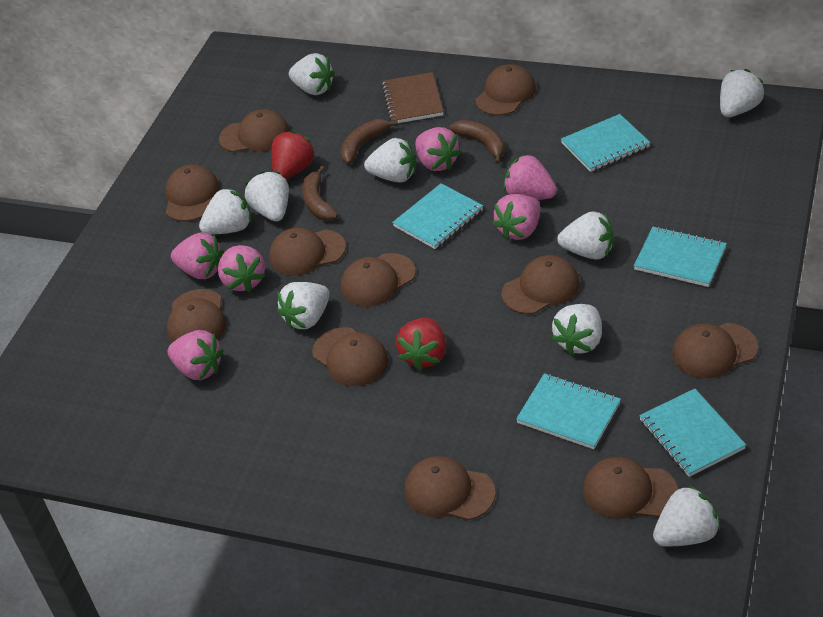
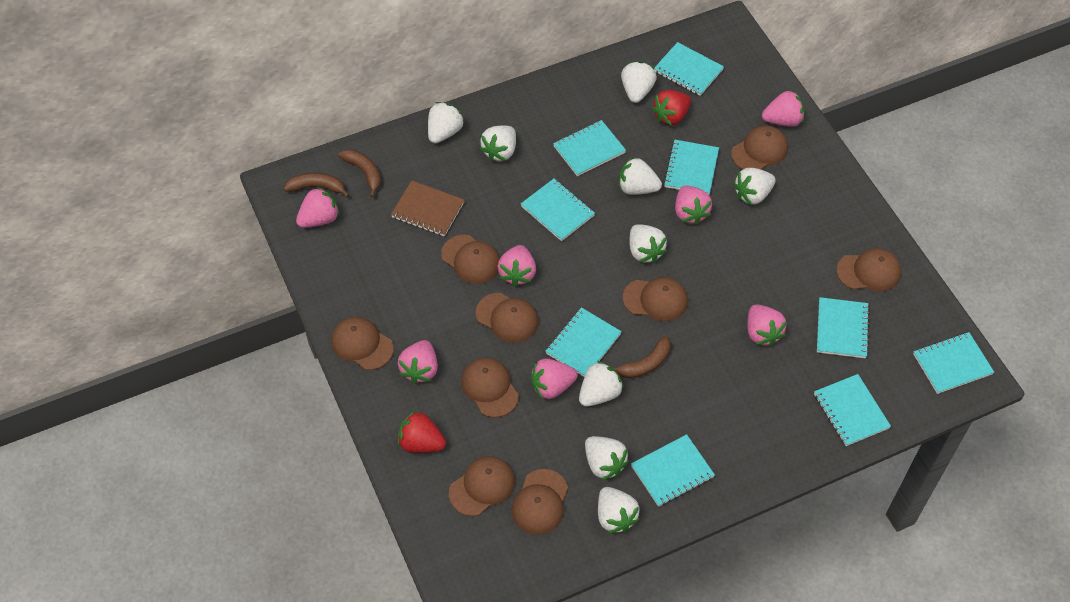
brown cap: 11 -> 9
pink strawberry: 6 -> 7
turquoise notebook: 5 -> 9

